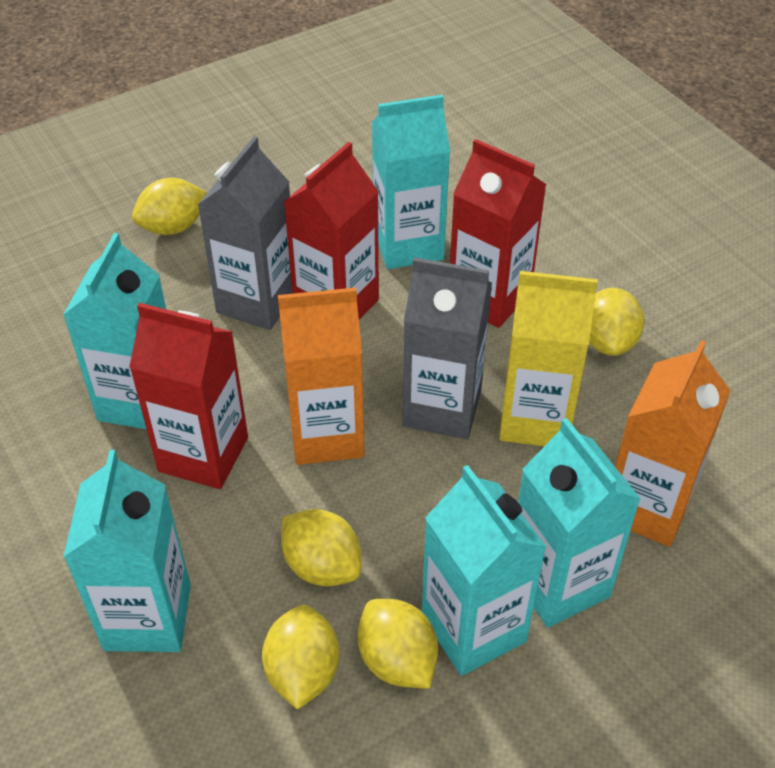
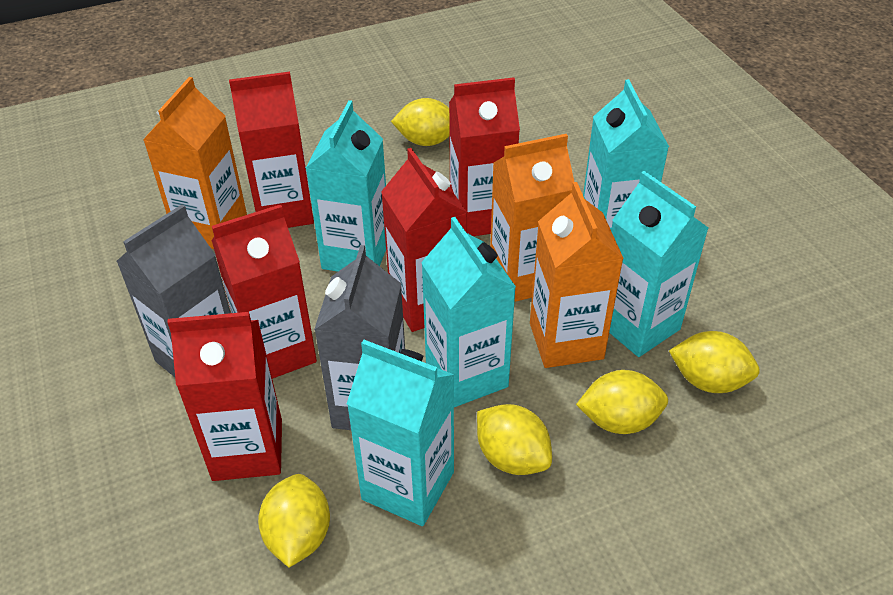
orange carton: 2 -> 3
red carton: 3 -> 5
yellow carton: 1 -> 0

